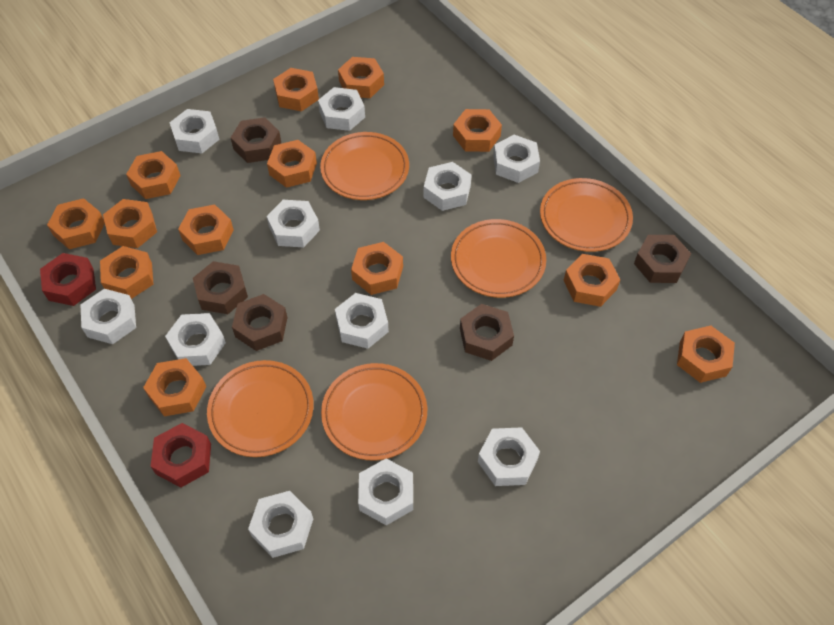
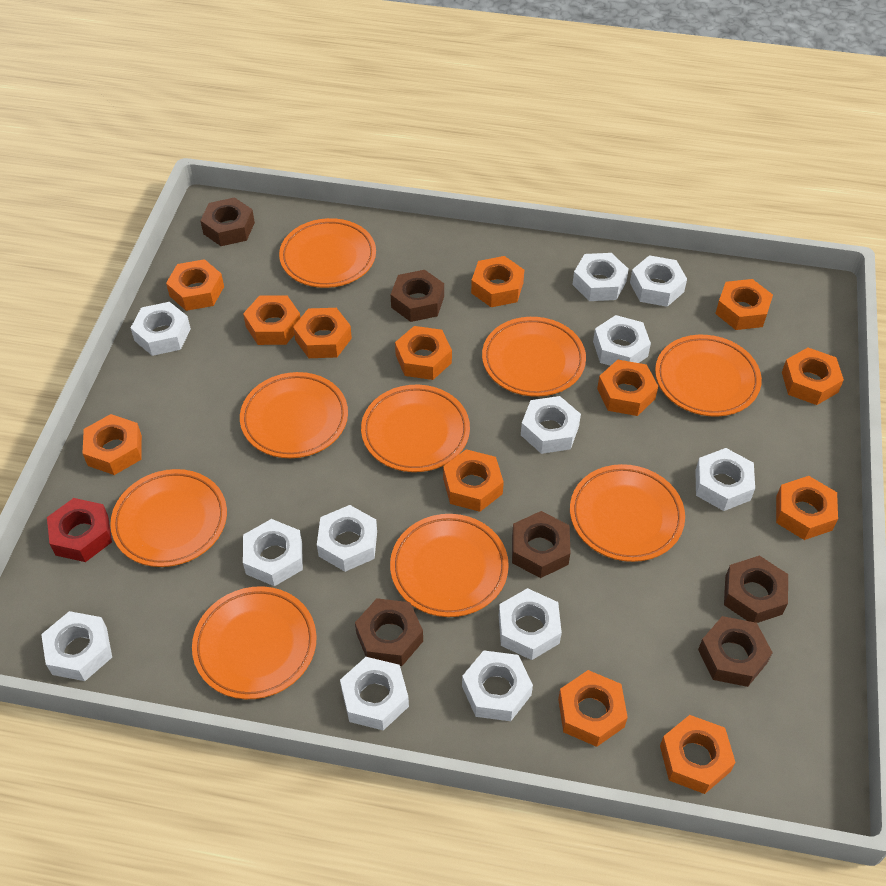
brown nut: 5 -> 6
orange plate: 5 -> 9
red nut: 2 -> 1
white nut: 11 -> 12

